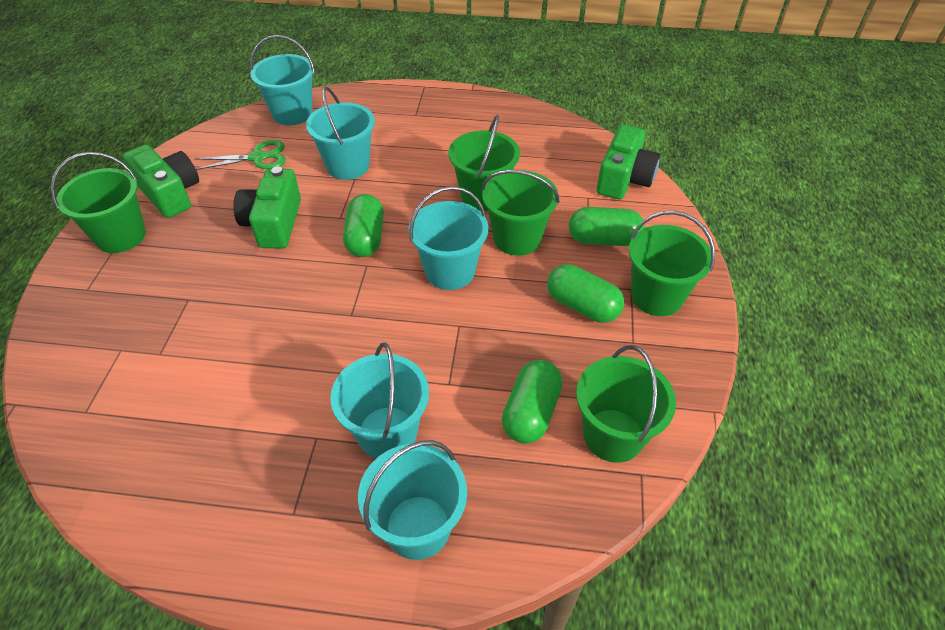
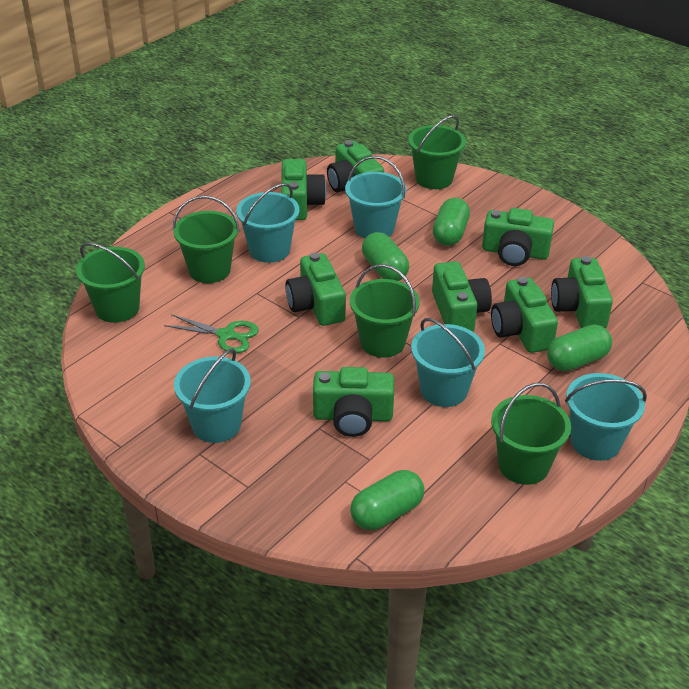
green camera: 3 -> 8

